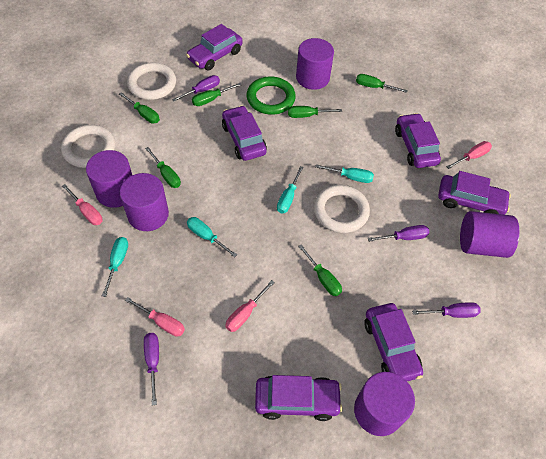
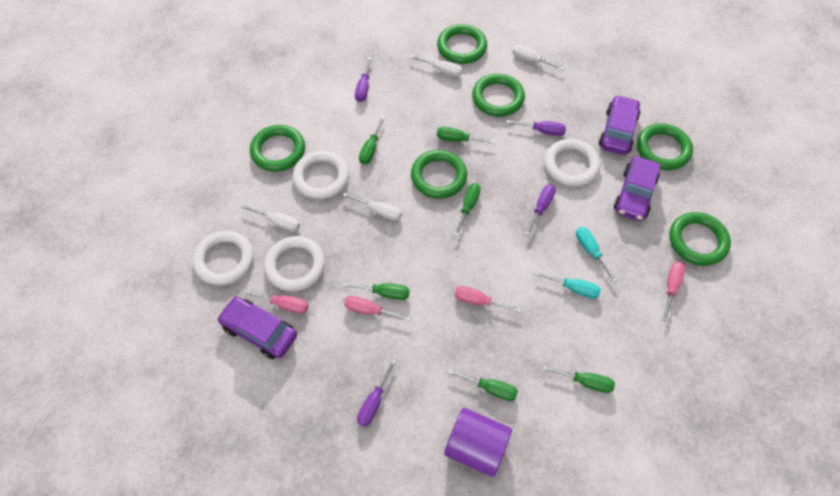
green ring: 1 -> 6
purple car: 6 -> 3
purple cylinder: 5 -> 1
turquoise screwdriver: 4 -> 2
white ring: 3 -> 4
white screwdriver: 0 -> 4

